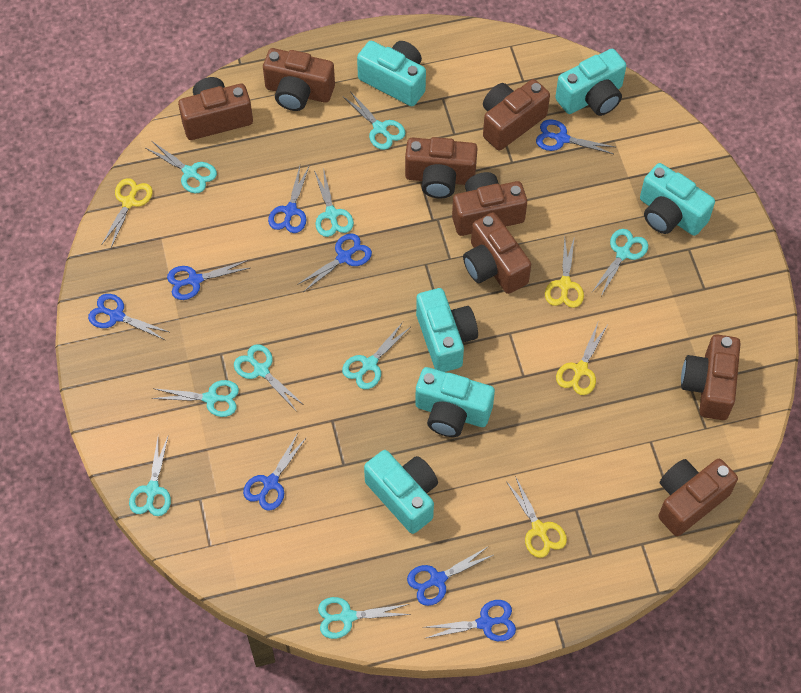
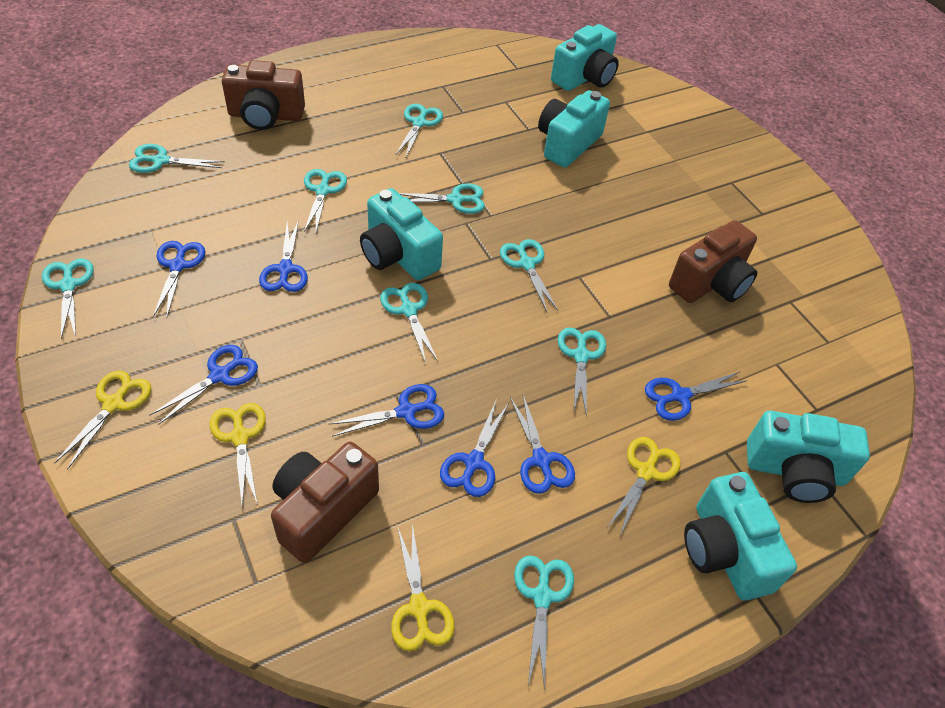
blue scissors: 8 -> 7
brown camera: 8 -> 3
turquoise camera: 6 -> 5

